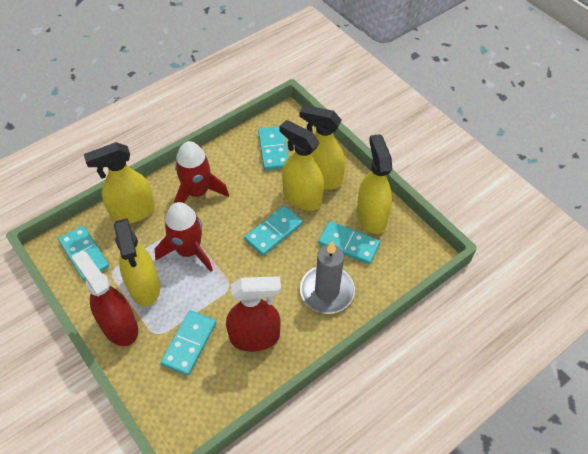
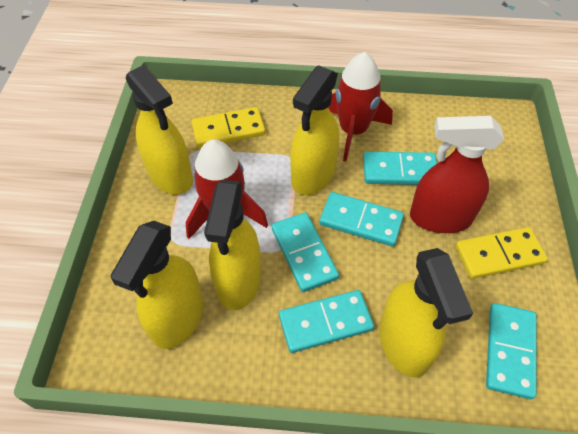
grey candle: 1 -> 0
red spray bottle: 2 -> 1
yellow domino: 0 -> 2

